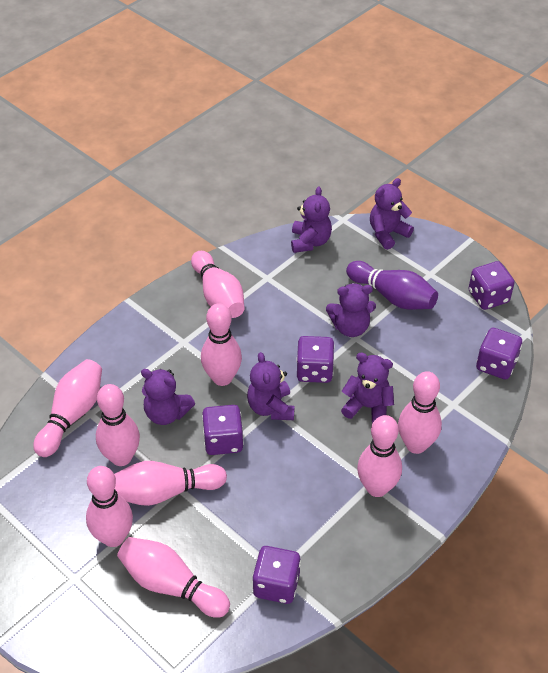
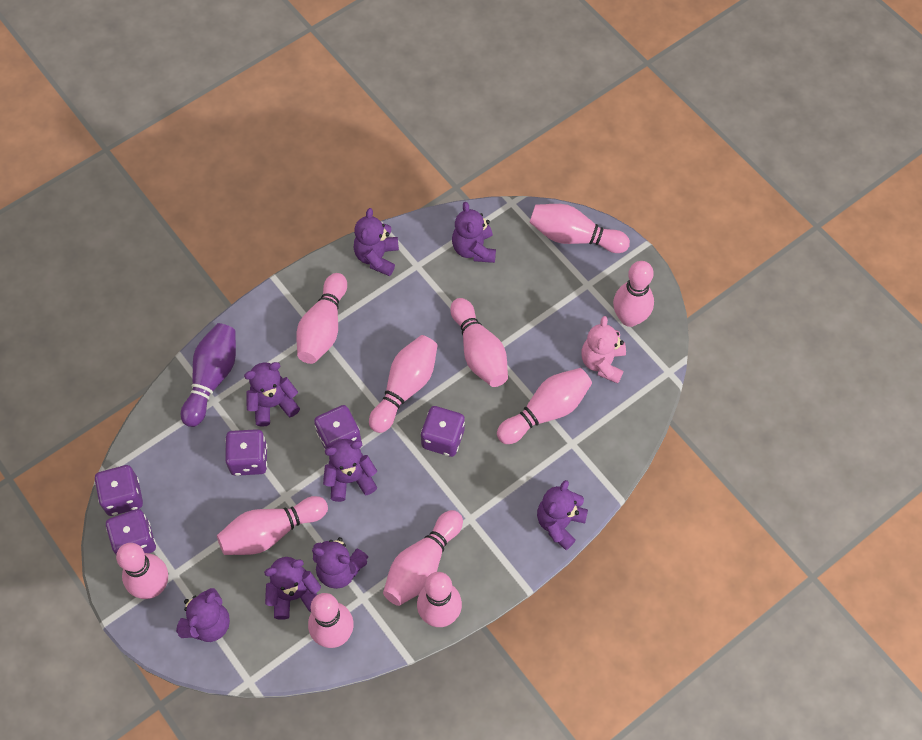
pink bowling pin: 9 -> 11
pink teddy bear: 0 -> 1
purple teddy bear: 6 -> 8

